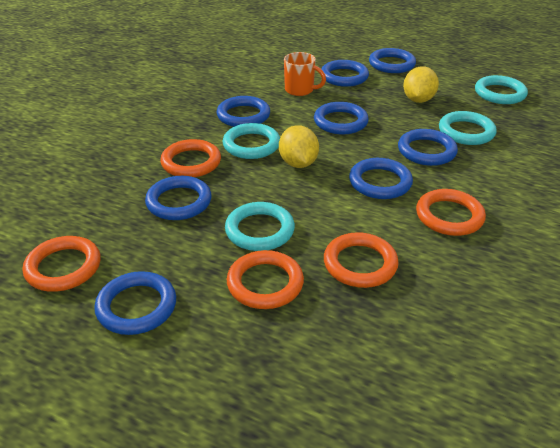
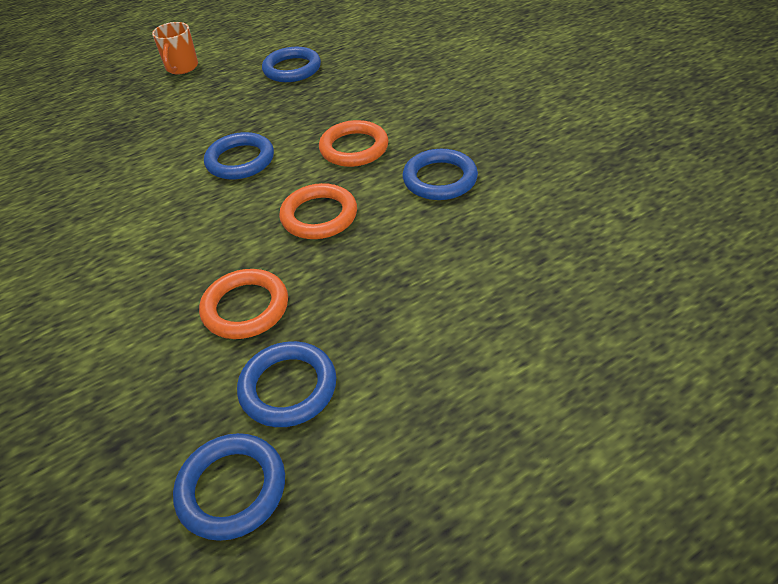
blue ring: 8 -> 5
orange ring: 5 -> 3
turquoise ring: 4 -> 0
yellow lemon: 2 -> 0

